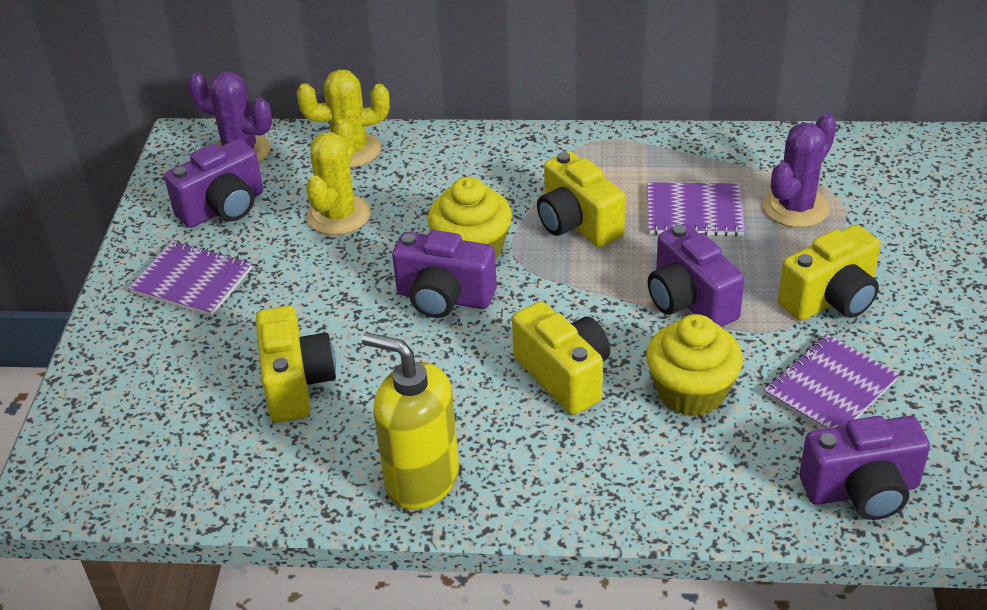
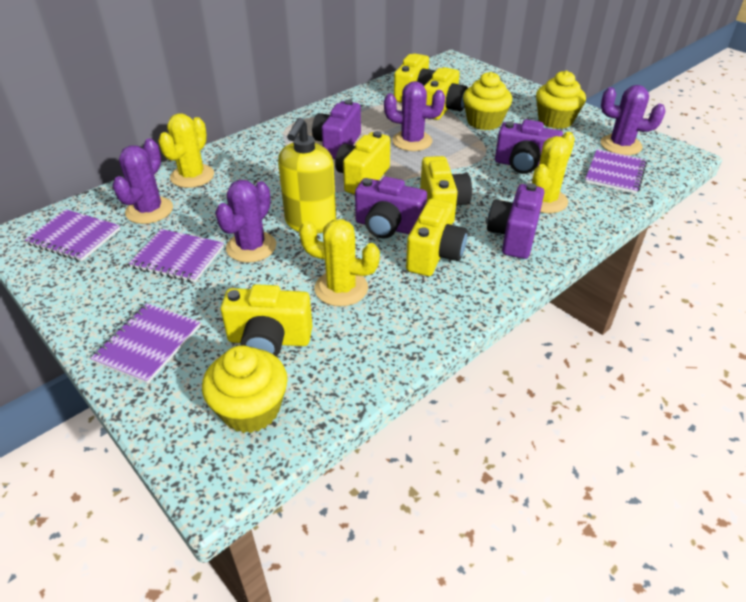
purple cactus: 2 -> 4
purple notebook: 3 -> 4
yellow cactus: 2 -> 3
yellow camera: 4 -> 6
yellow cupcake: 2 -> 3

